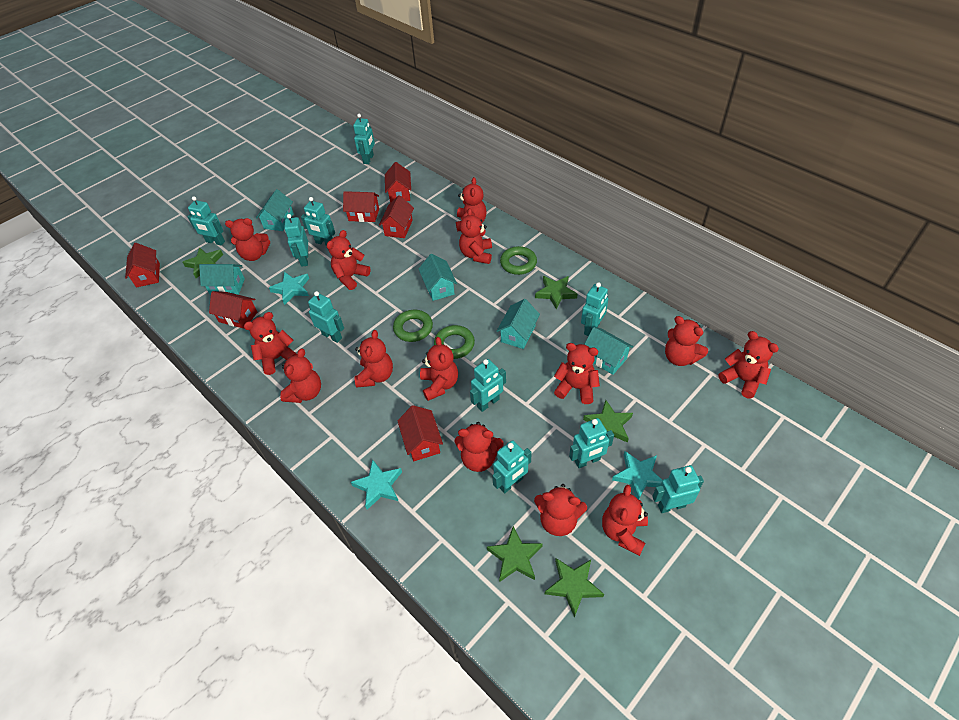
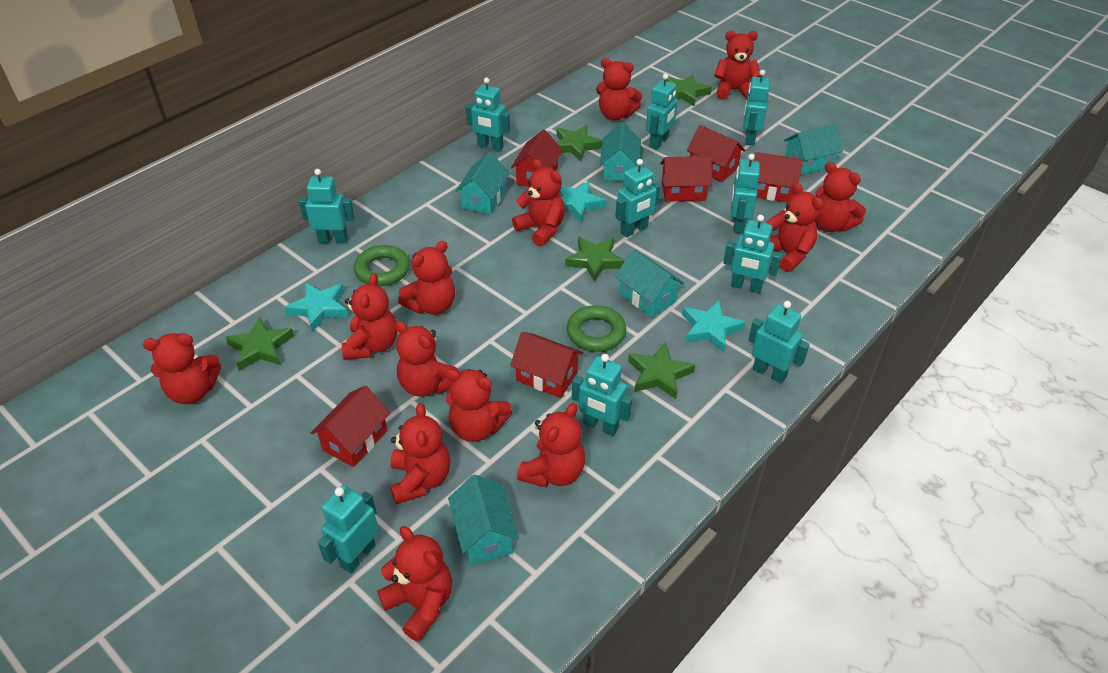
green ring: 3 -> 2
red teddy bear: 14 -> 13

